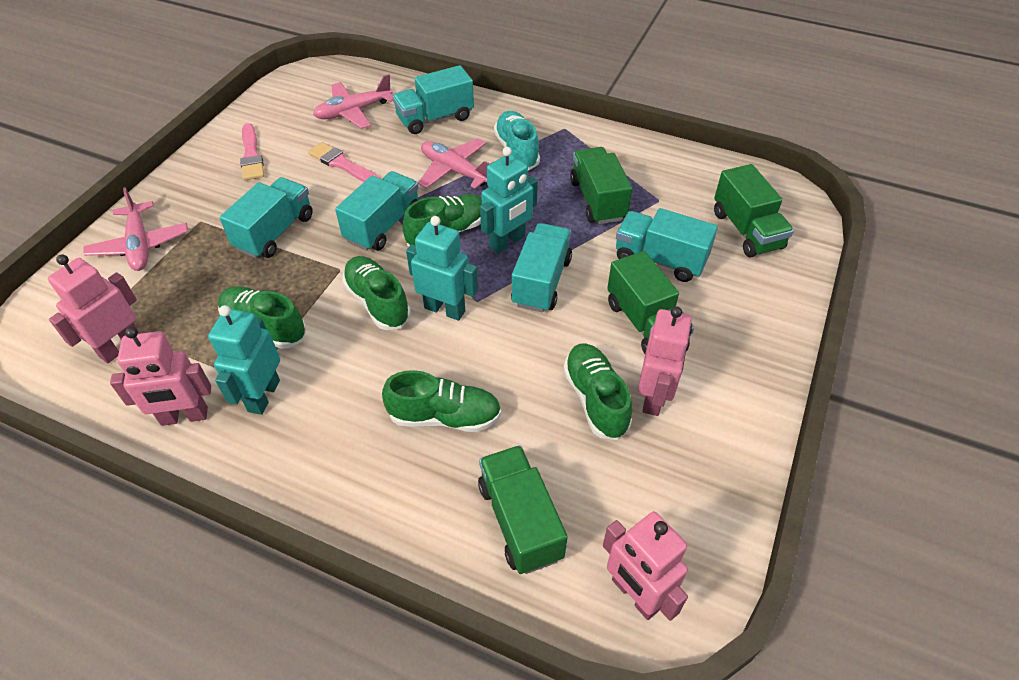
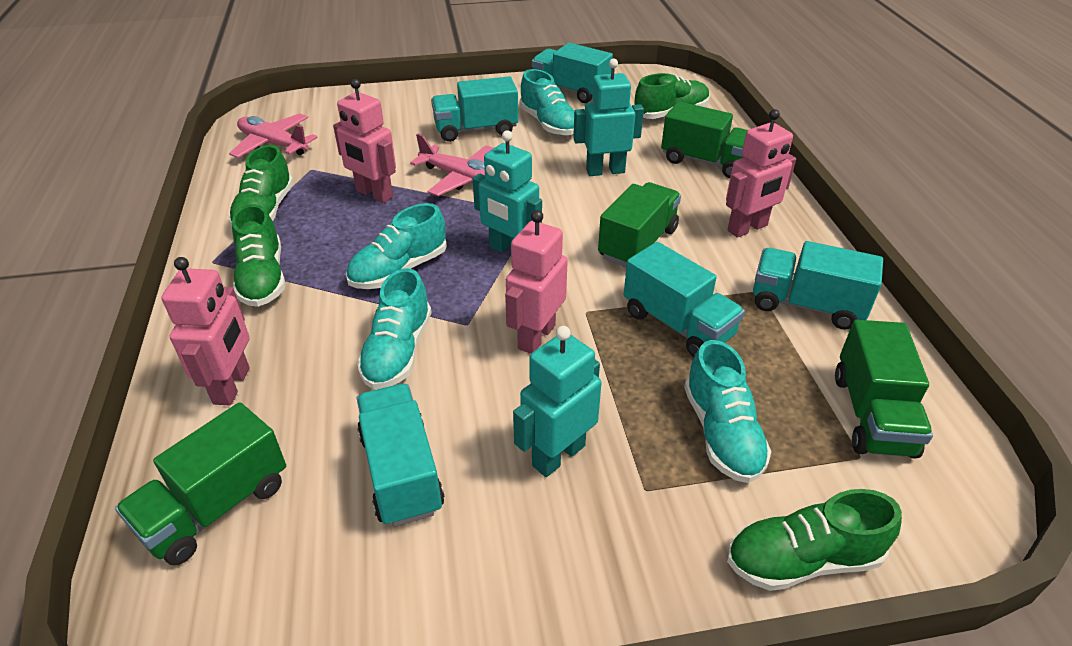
green shoe: 5 -> 4
pink brush: 2 -> 0
pink plane: 3 -> 2
turquoise shoe: 1 -> 4

